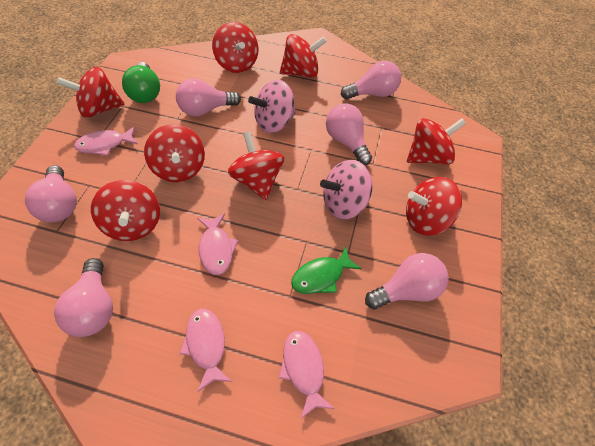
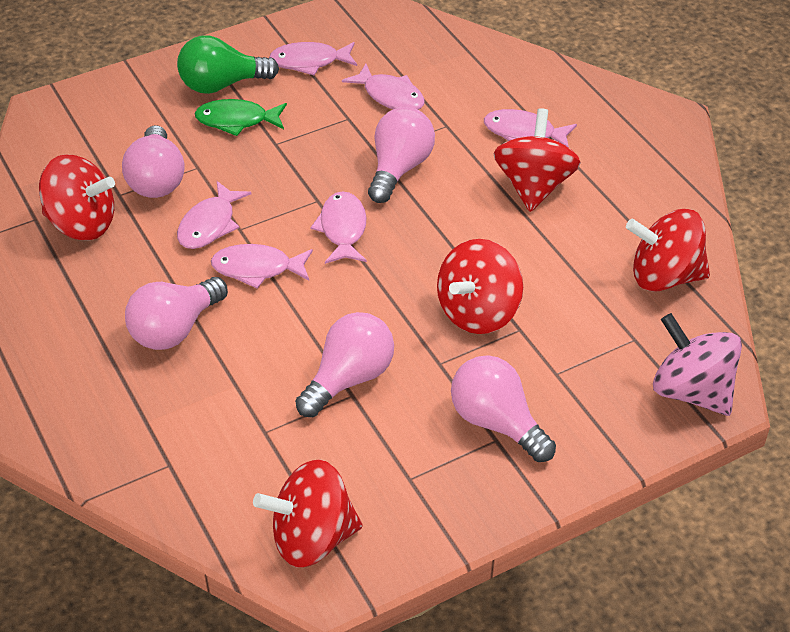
pink fish: 4 -> 6
pink light bulb: 6 -> 5
pink spinning top: 2 -> 1
red spinning top: 8 -> 5

